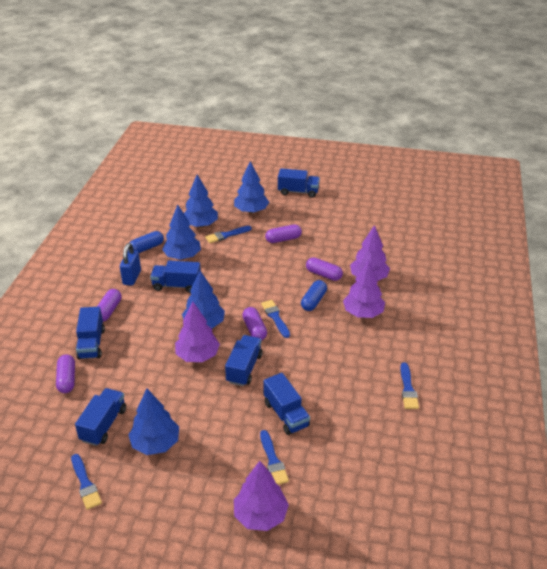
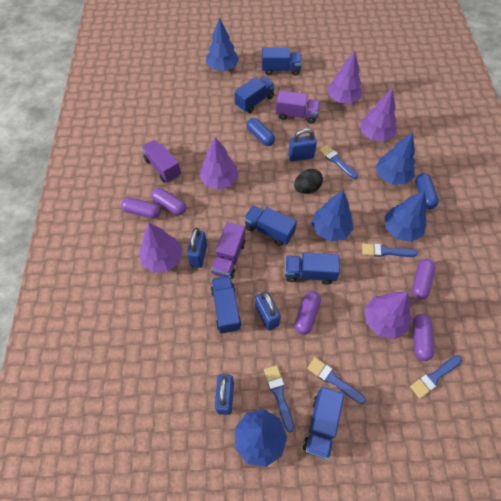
black egg: 0 -> 1
blue padlock: 1 -> 4
purple tree: 4 -> 5
purple truck: 0 -> 3

